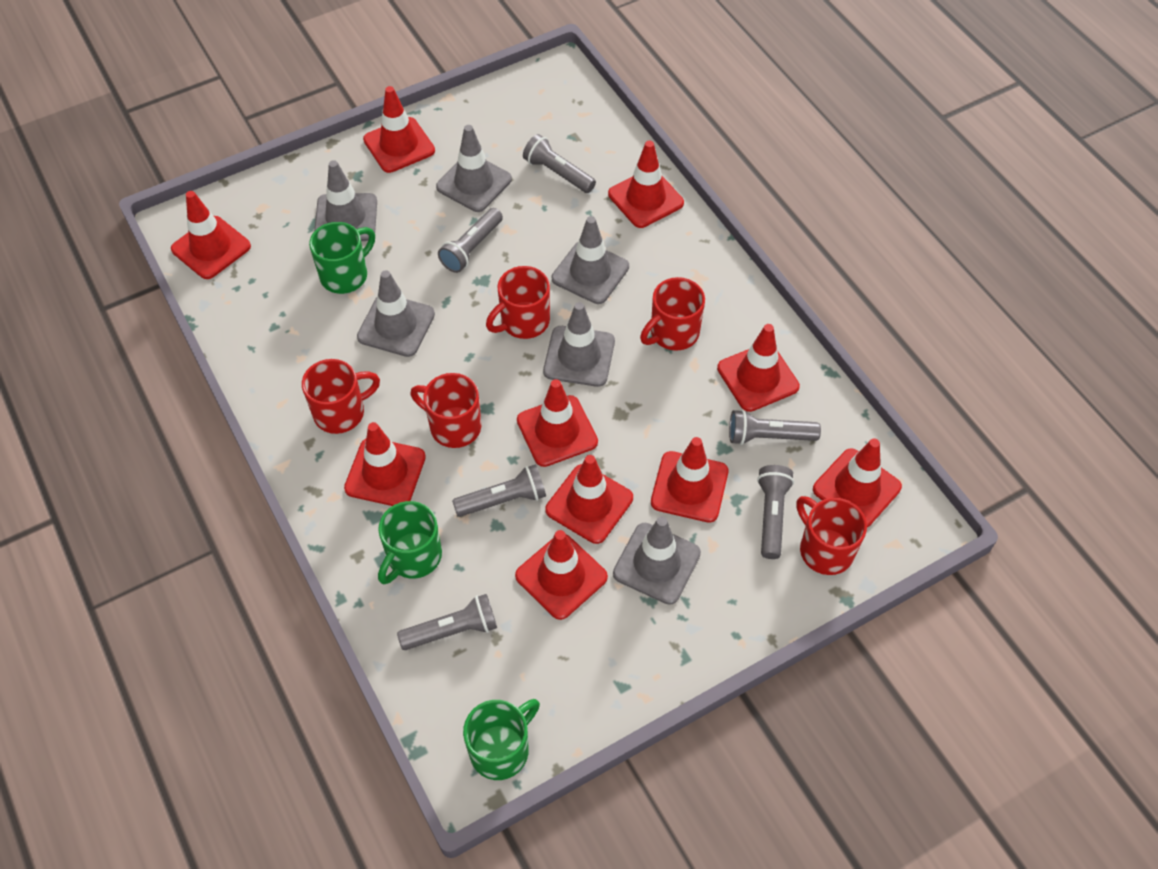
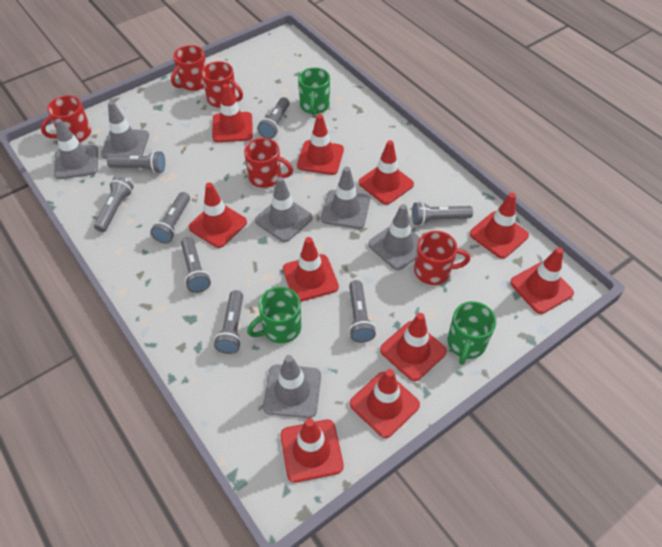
grey flashlight: 6 -> 8

